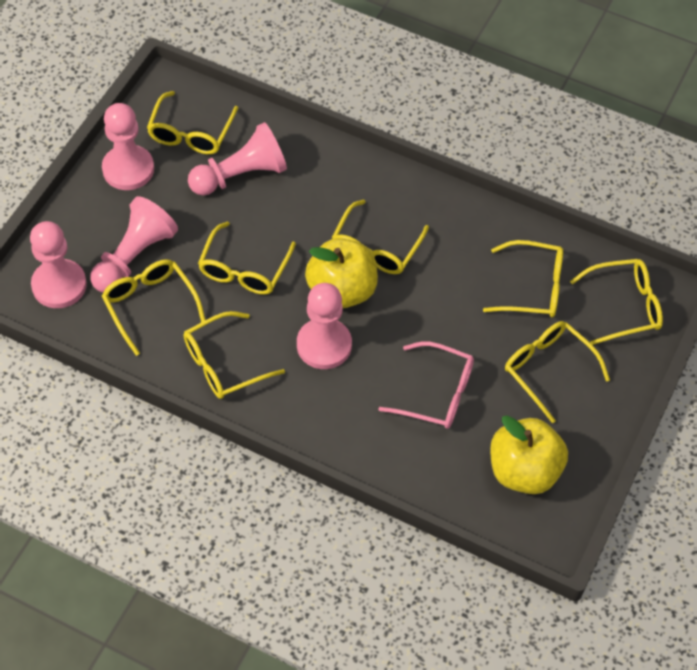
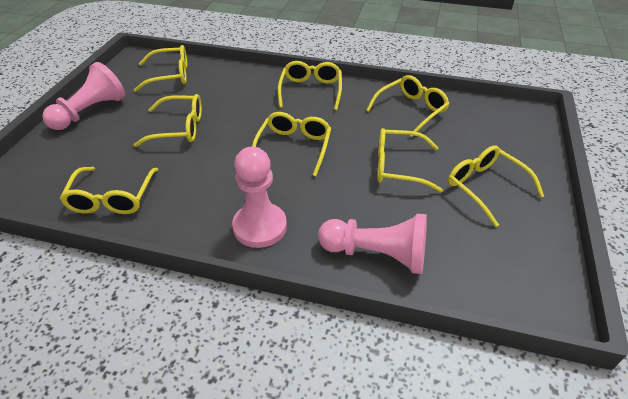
pink glasses: 1 -> 0
pink pawn: 5 -> 3
yellow apple: 2 -> 0

